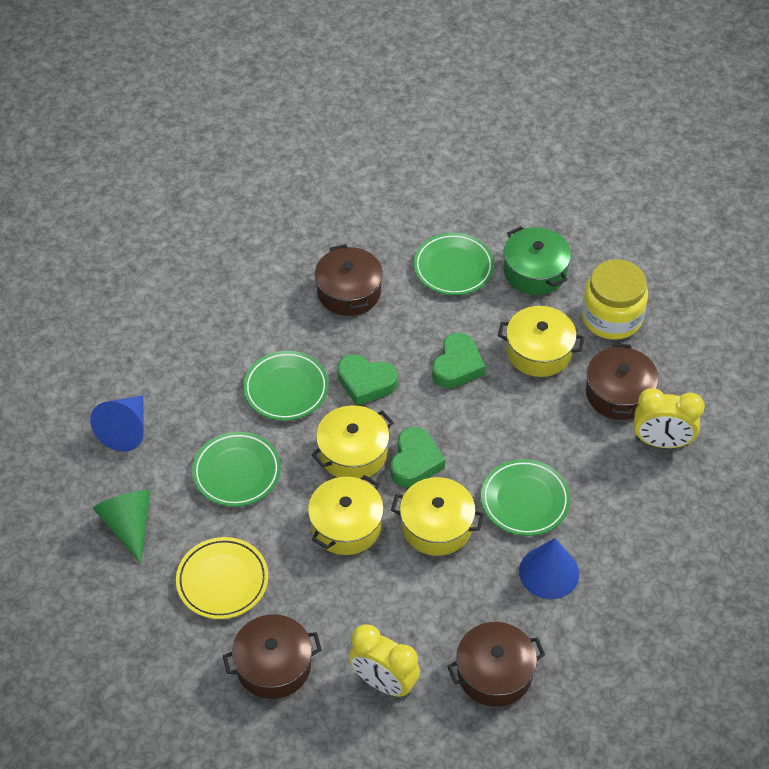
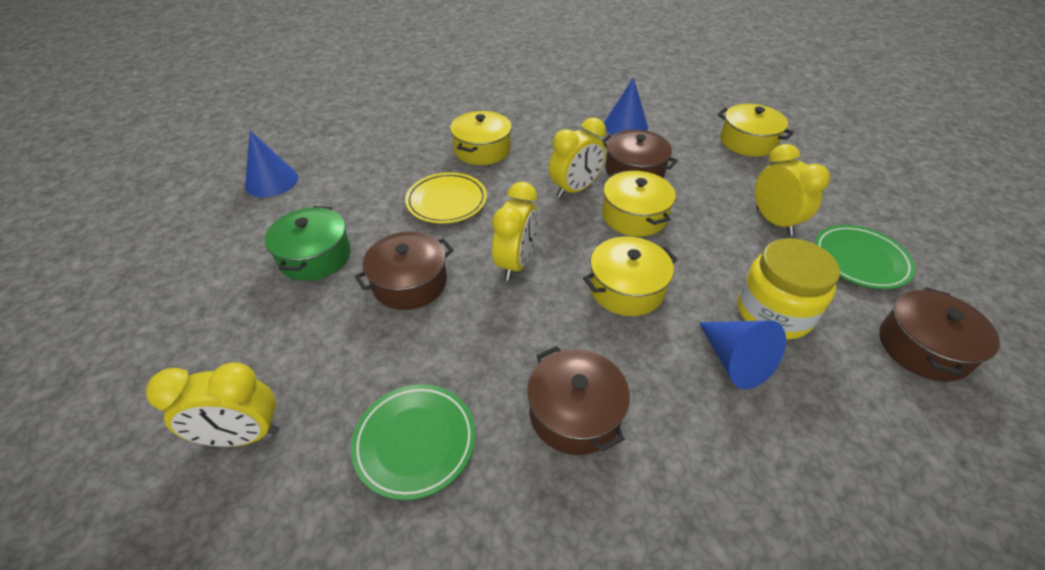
blue cone: 2 -> 3
green cone: 1 -> 0
green heart: 3 -> 0
green plate: 4 -> 2
yellow clock: 2 -> 4

